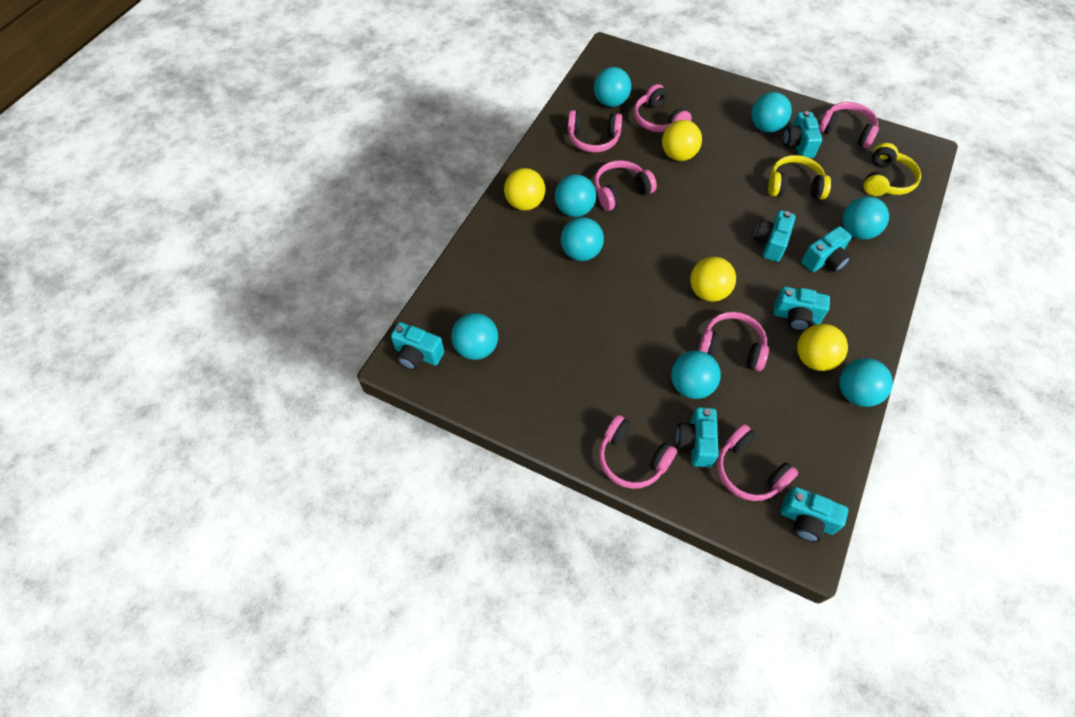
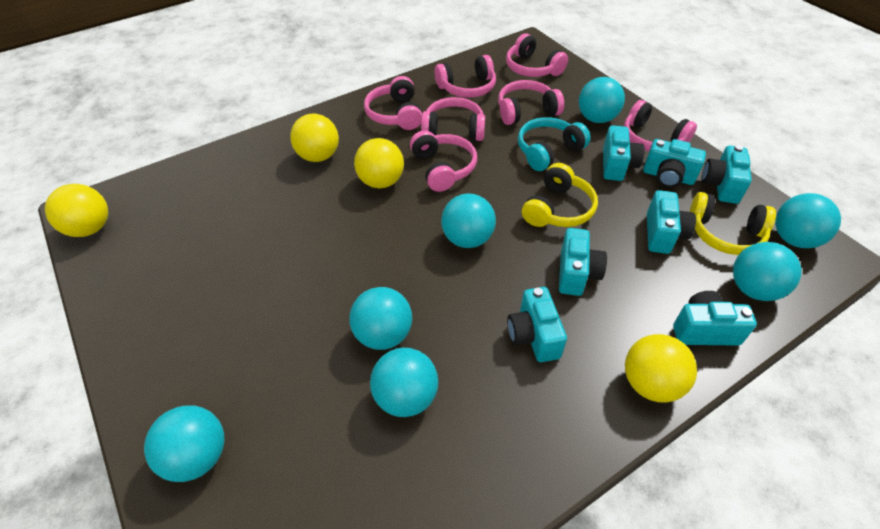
turquoise ball: 8 -> 7
turquoise headphones: 0 -> 1

